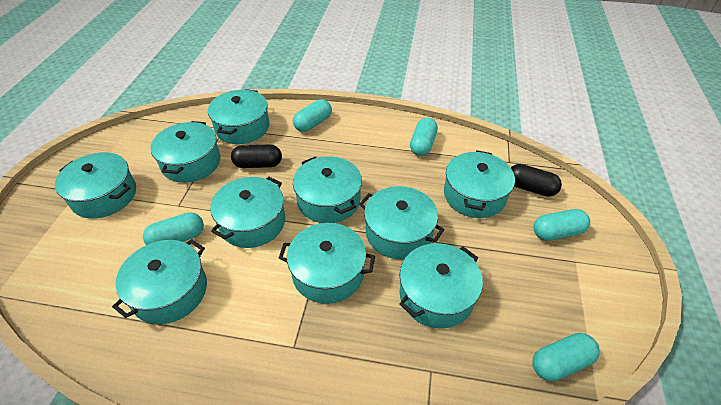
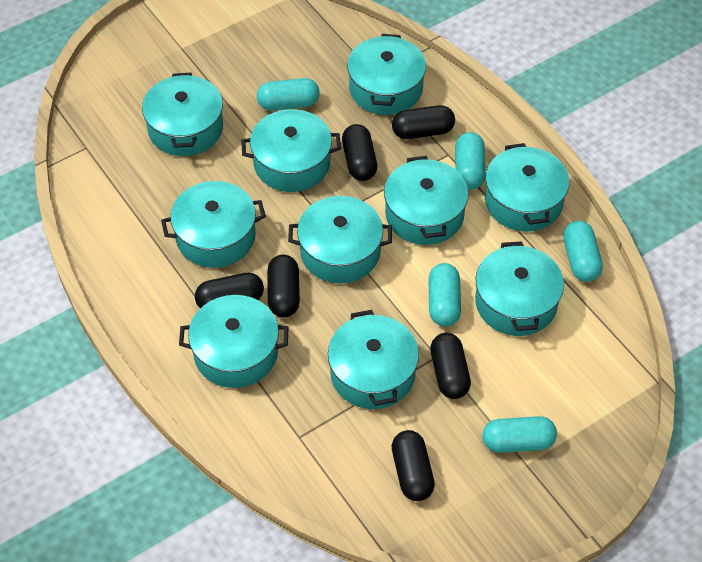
black capsule: 2 -> 6

